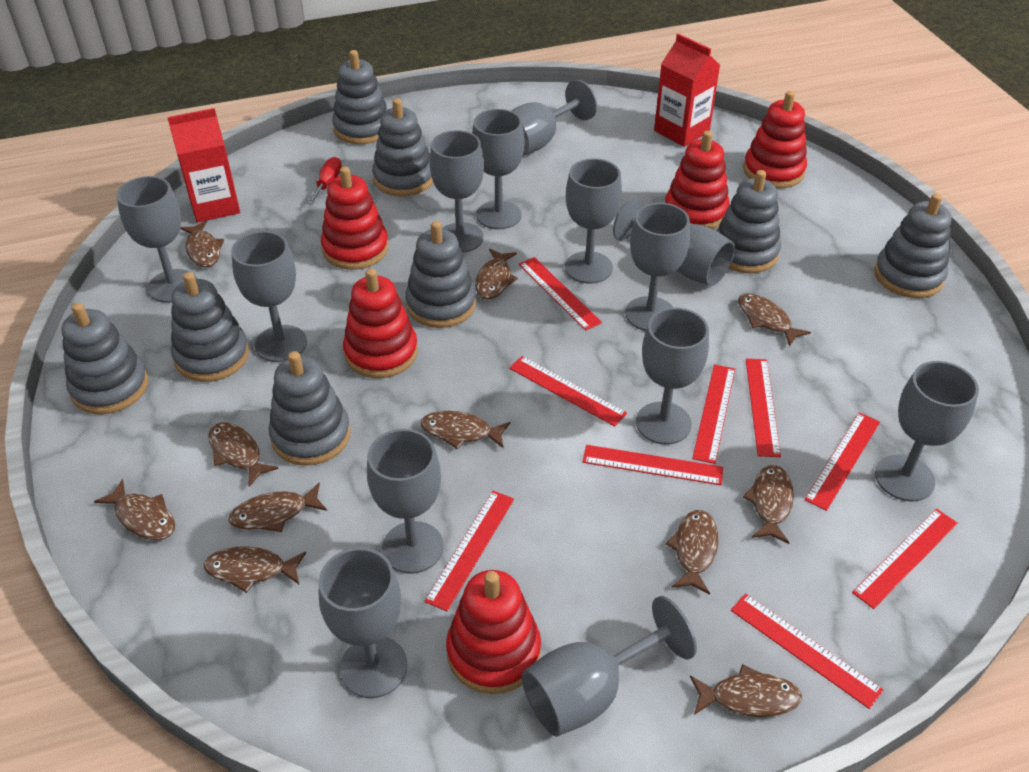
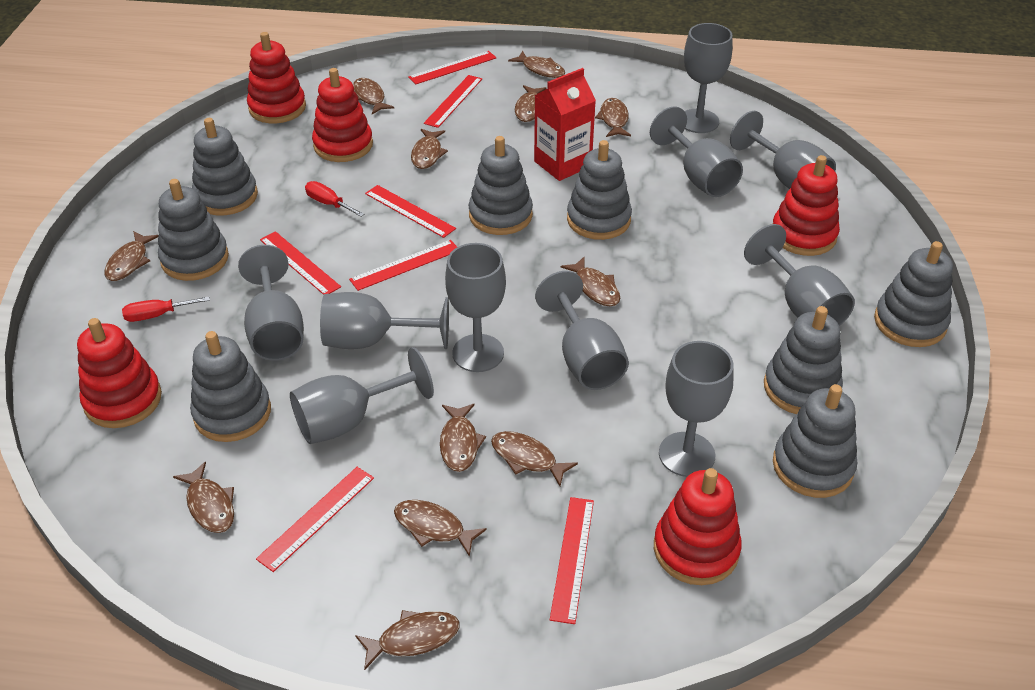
brown fish: 11 -> 12
grey goblet: 13 -> 10
red carton: 2 -> 1
red ruler: 9 -> 7
red screwdriver: 1 -> 2

